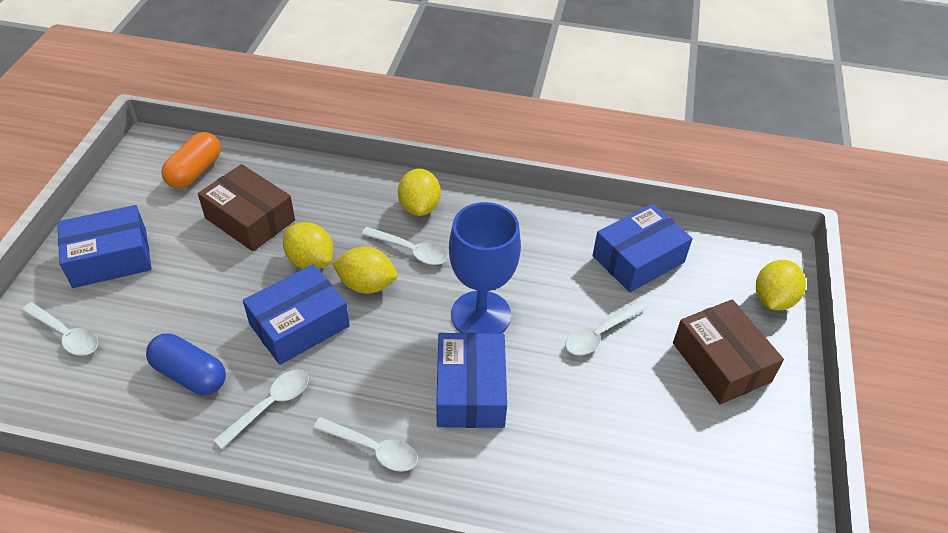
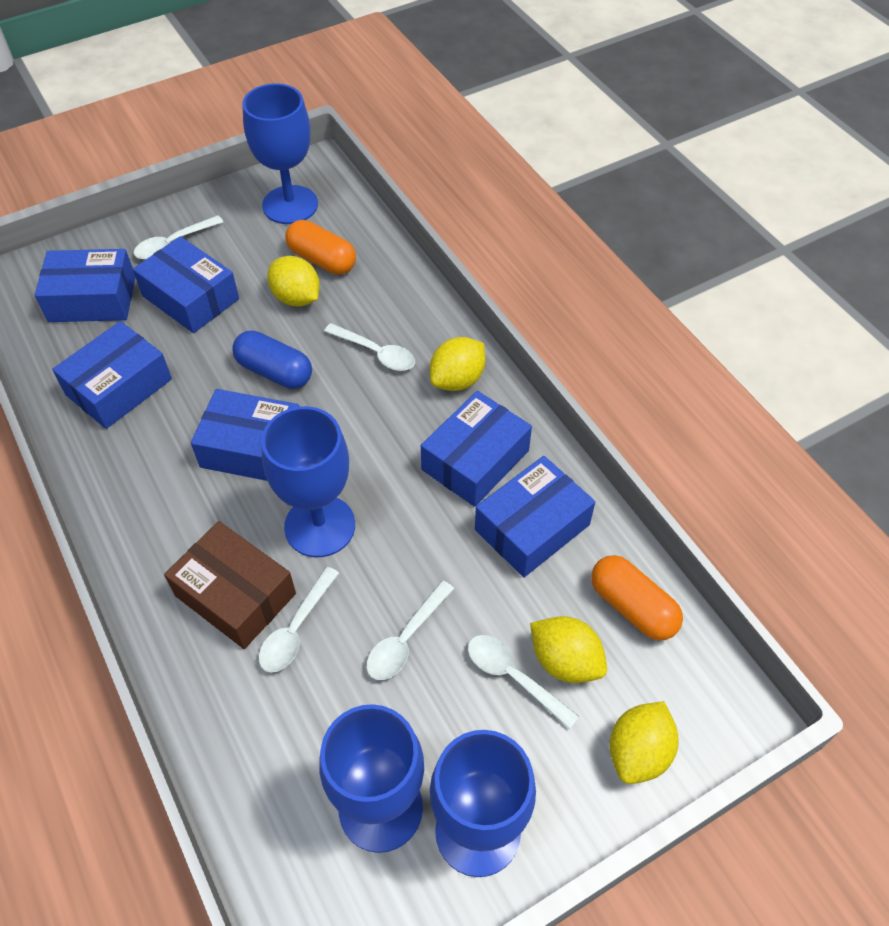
blue box: 4 -> 6
blue goblet: 1 -> 4
brown box: 2 -> 1
orange capsule: 1 -> 2

